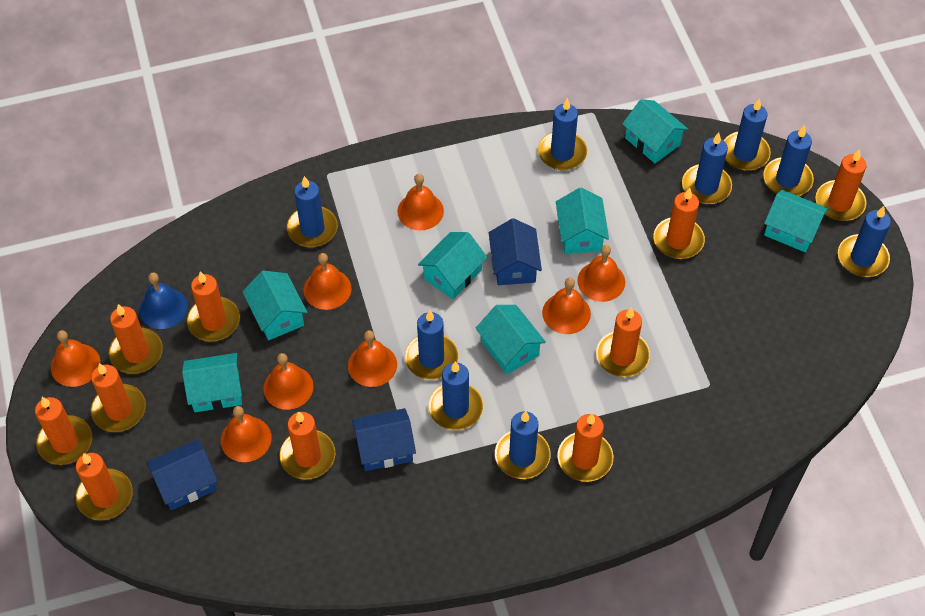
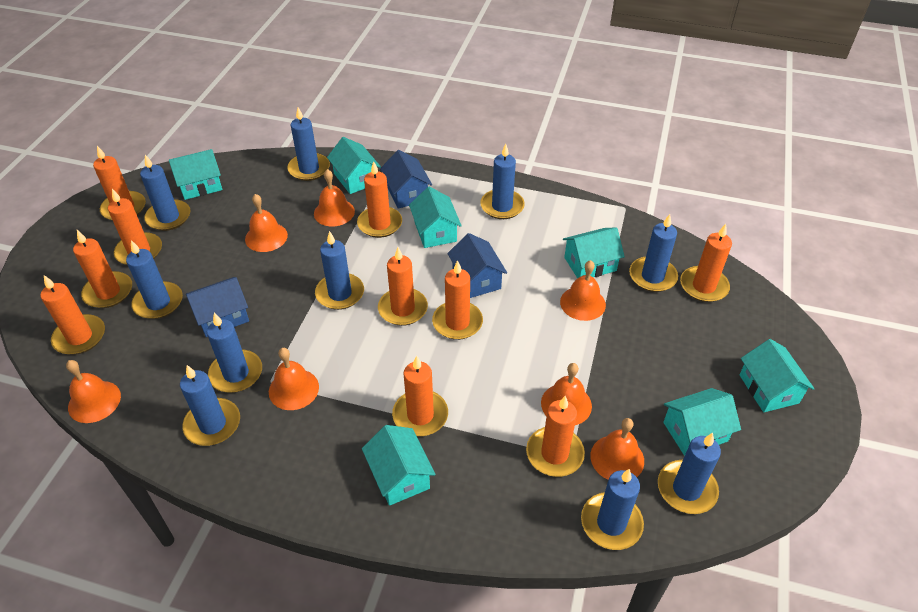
blue bell: 1 -> 0
blue candle: 9 -> 10
orange bell: 8 -> 7

